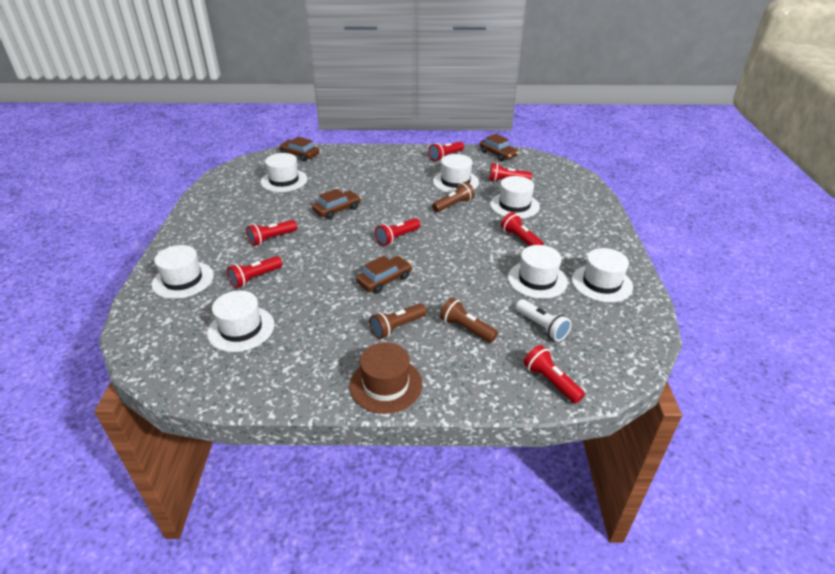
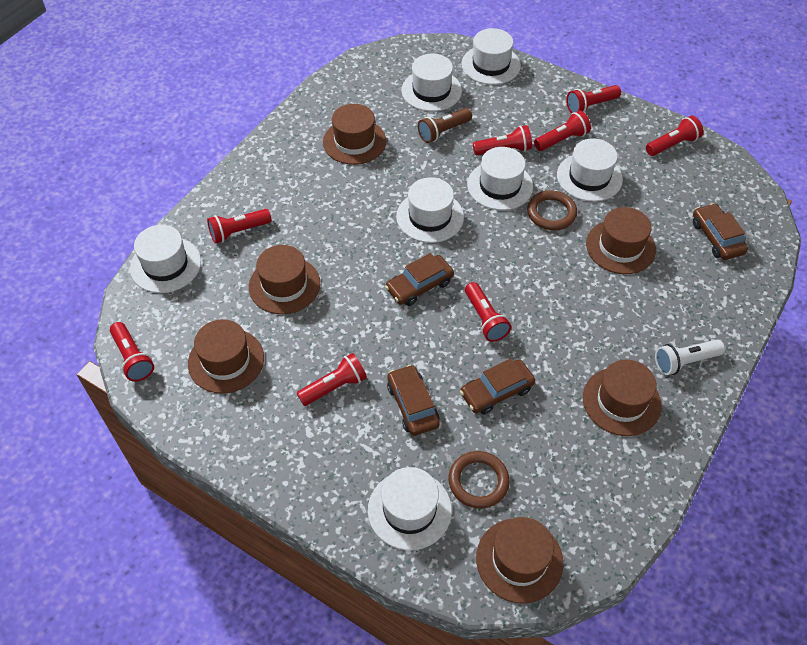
brown flashlight: 3 -> 1
brown hat: 1 -> 6
brown ring: 0 -> 2
red flashlight: 7 -> 8

